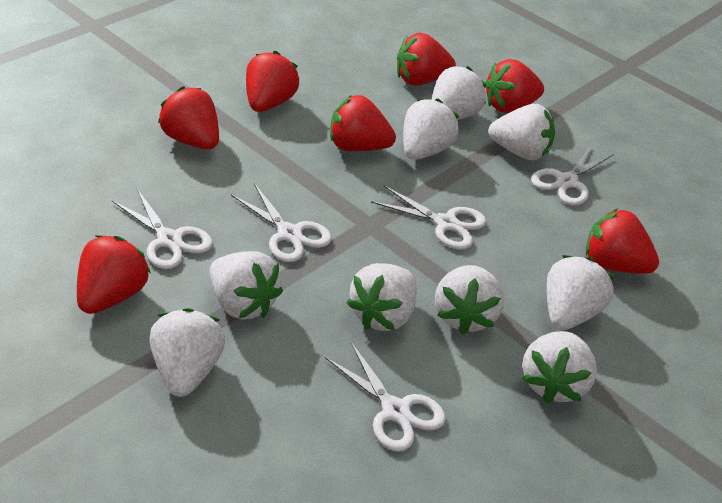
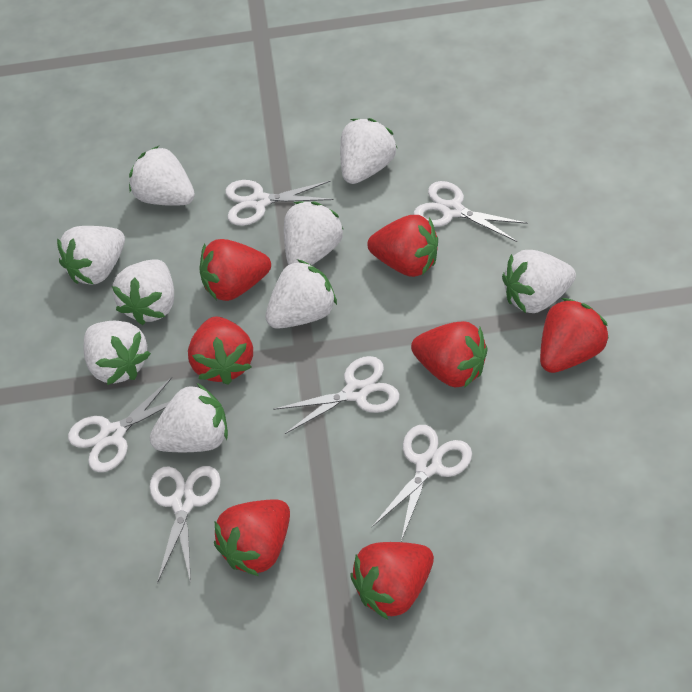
white scissors: 5 -> 6

